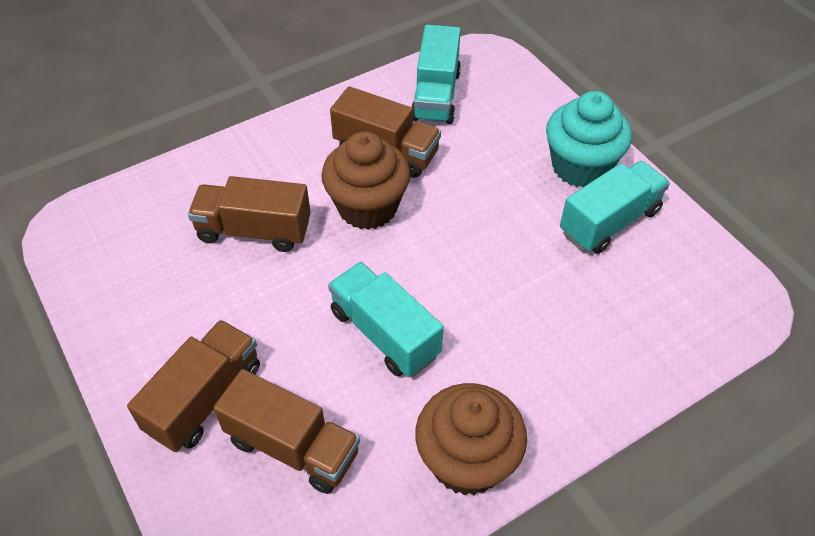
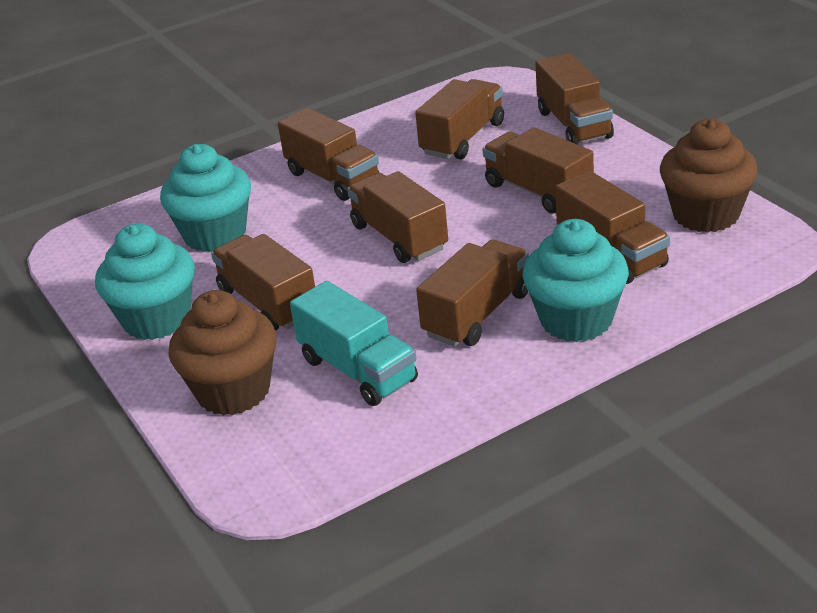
brown truck: 4 -> 8
turquoise cupcake: 1 -> 3
turquoise truck: 3 -> 1

